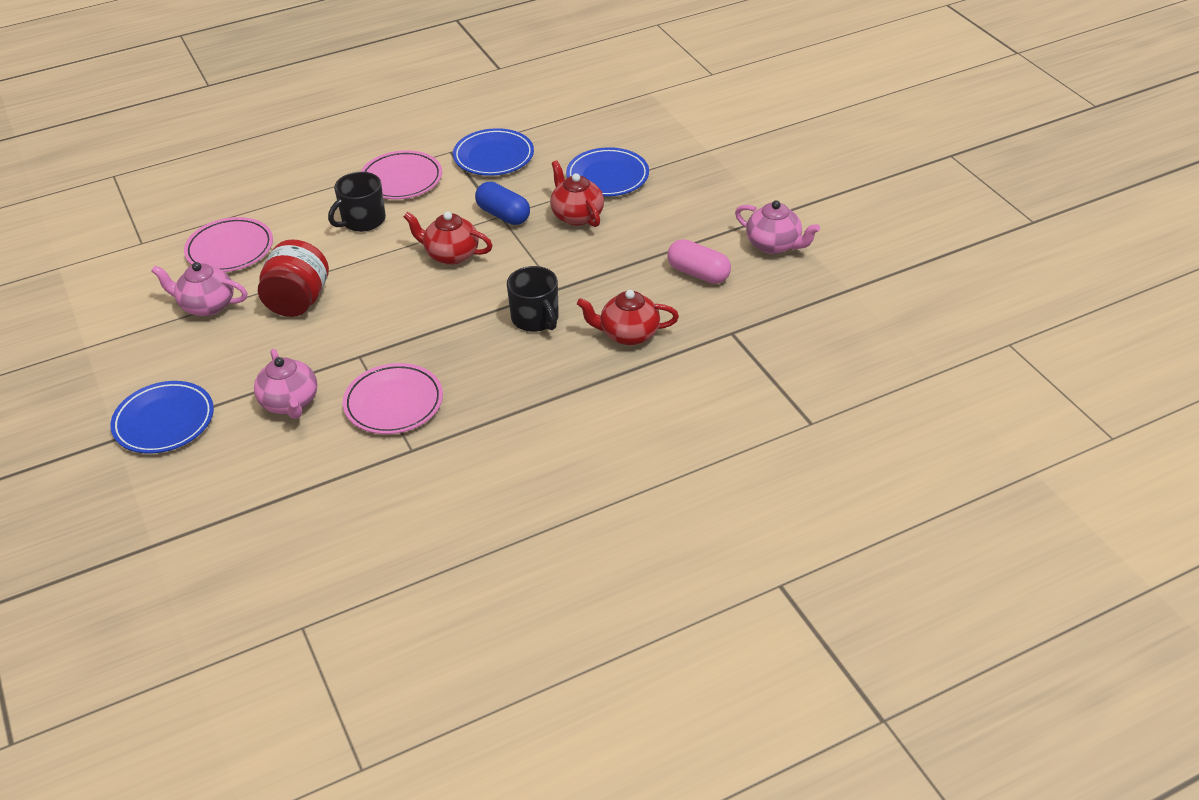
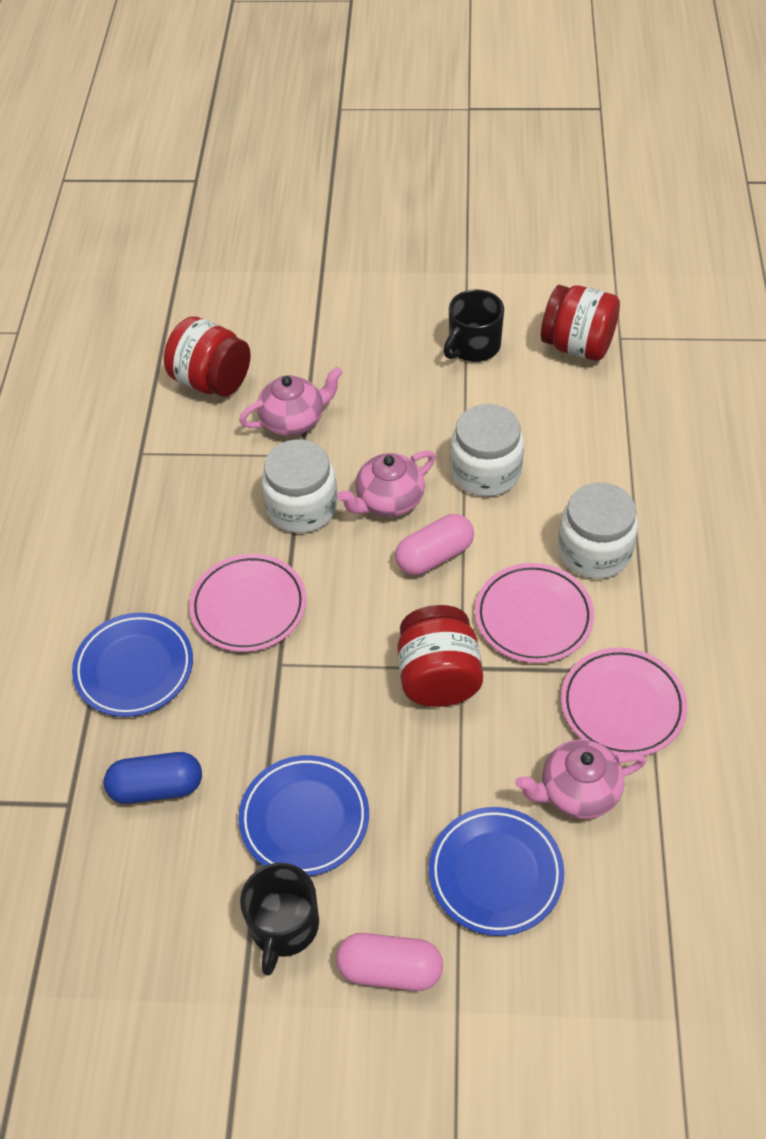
pink capsule: 1 -> 2
red jar: 1 -> 3
red teapot: 3 -> 0
white jar: 0 -> 3

